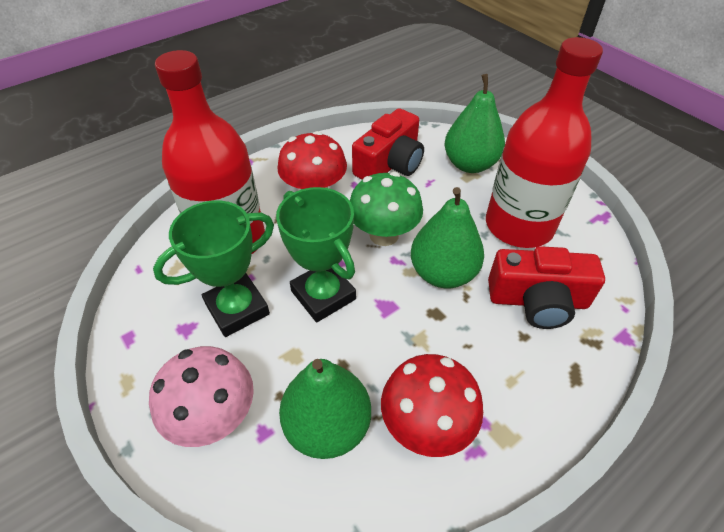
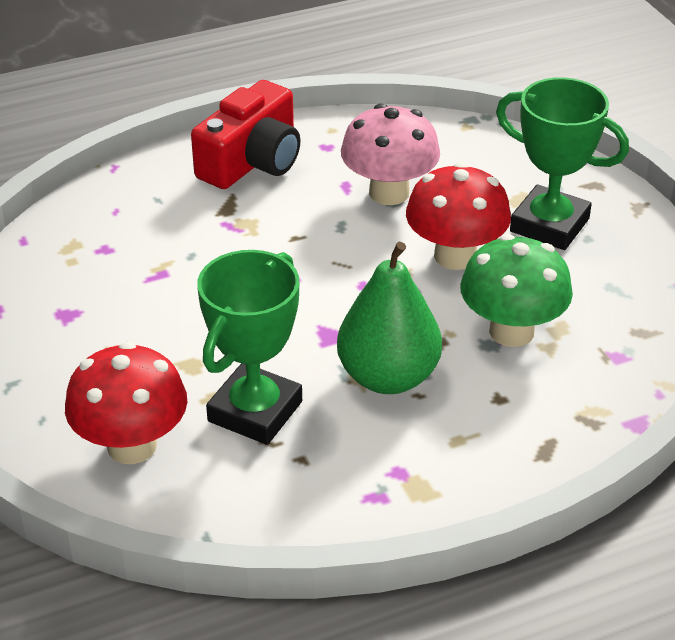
green pear: 3 -> 1
red bottle: 2 -> 0
red camera: 2 -> 1

